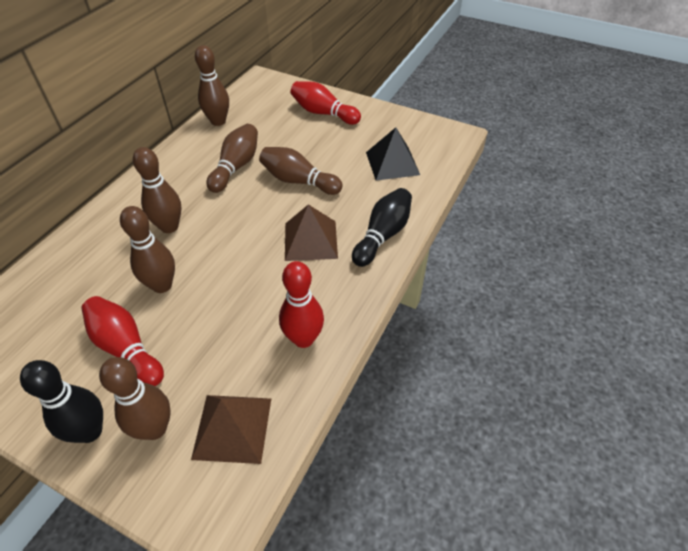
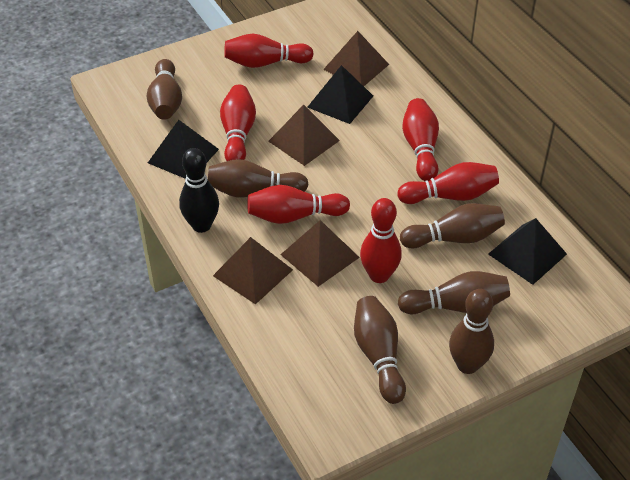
black bowling pin: 2 -> 1
black pyramid: 1 -> 3
brown pyramid: 2 -> 4
red bowling pin: 3 -> 6

